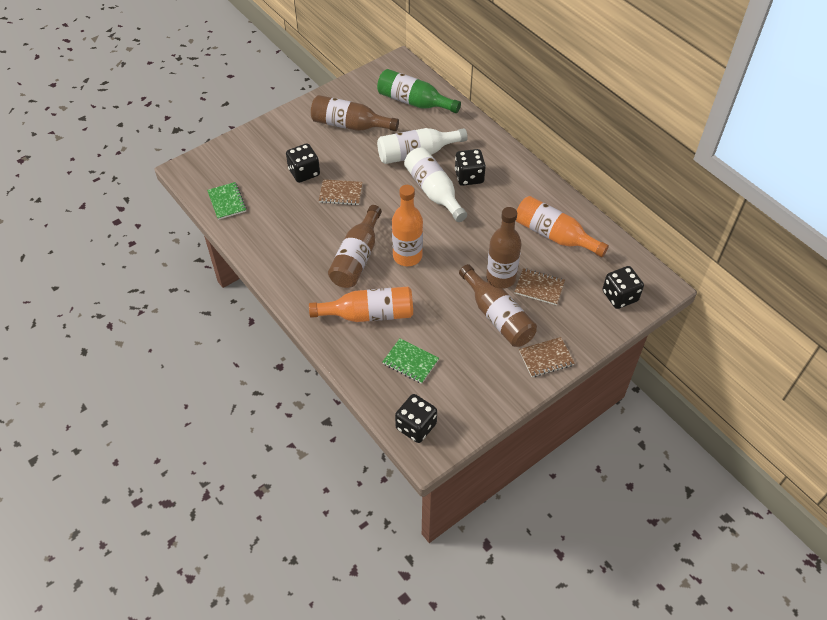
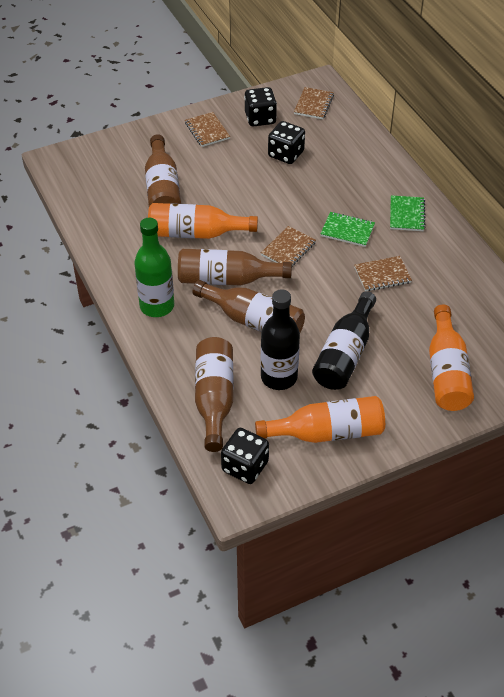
black bottle: 0 -> 2
black dice: 4 -> 3
brown notebook: 3 -> 4
white bottle: 2 -> 0

